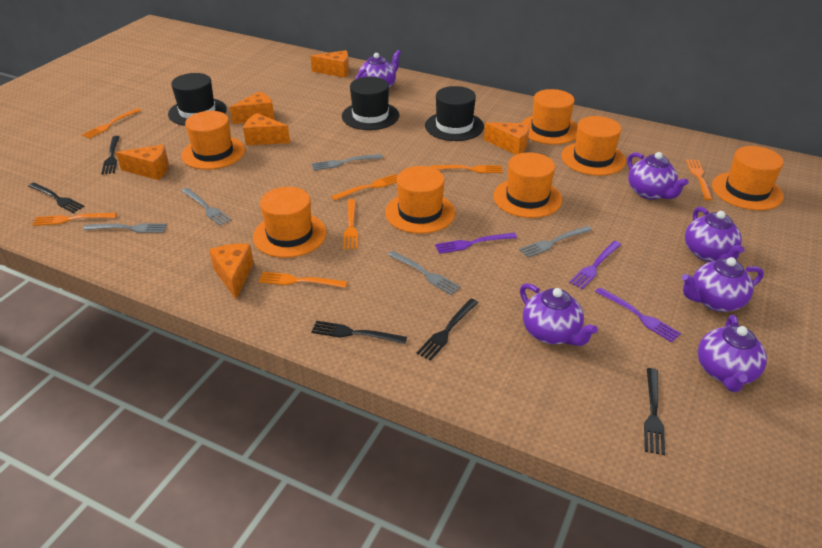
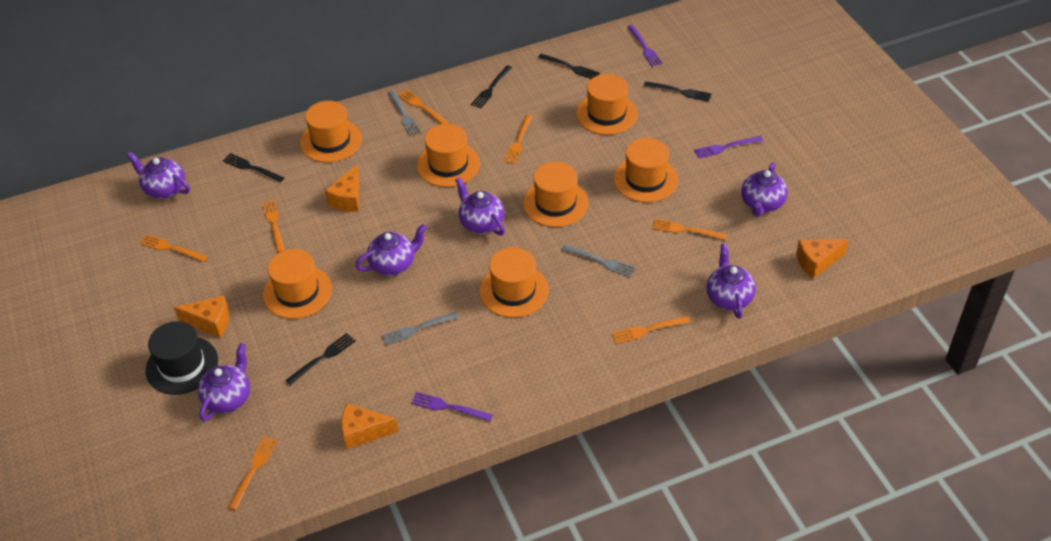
black hat: 3 -> 1
grey fork: 5 -> 3
orange cheese: 6 -> 4

